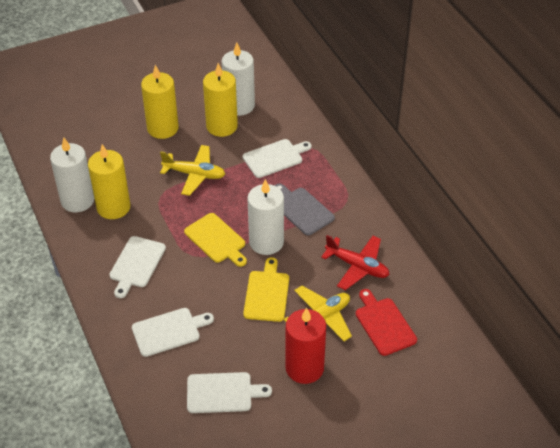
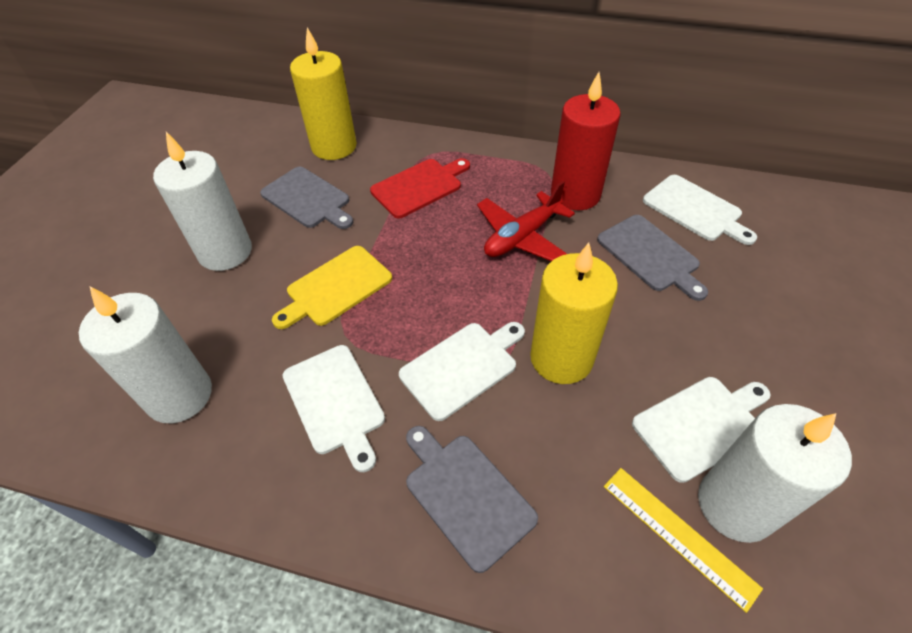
grey cutting board: 1 -> 3
yellow candle: 3 -> 2
yellow cutting board: 2 -> 1
yellow plane: 2 -> 0
yellow ruler: 0 -> 1

